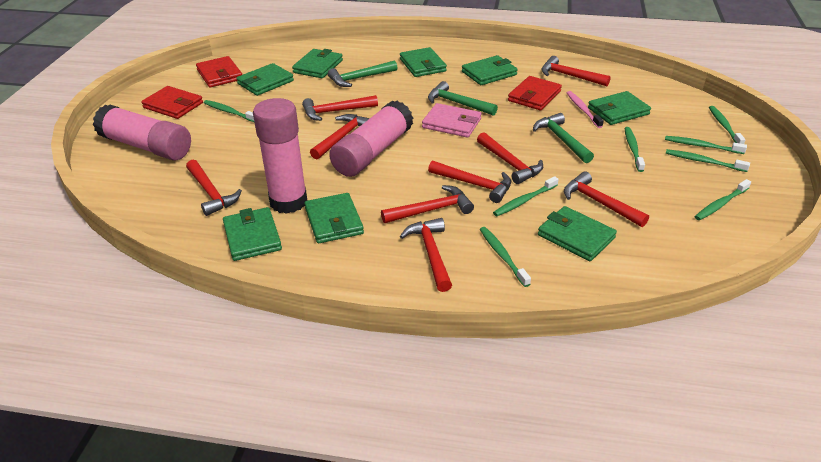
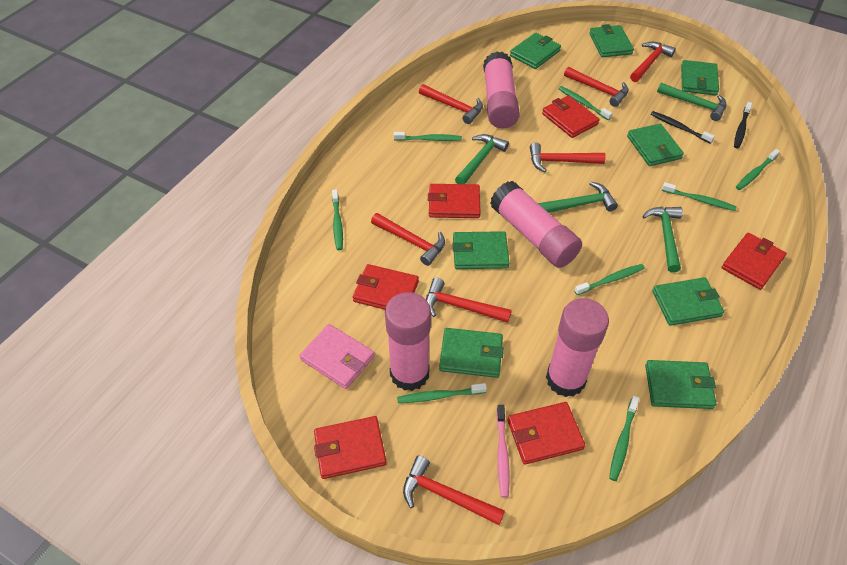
black toothbrush: 0 -> 2
green hammer: 3 -> 4
pink glue stick: 3 -> 4
red hammer: 9 -> 7
red wallet: 3 -> 6

